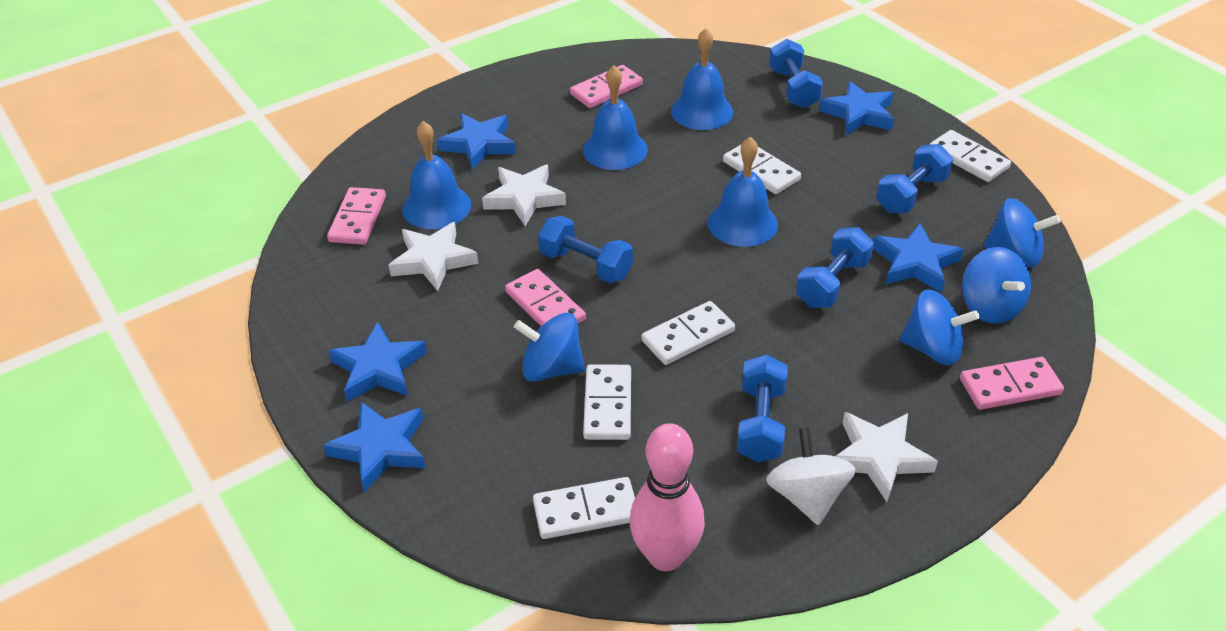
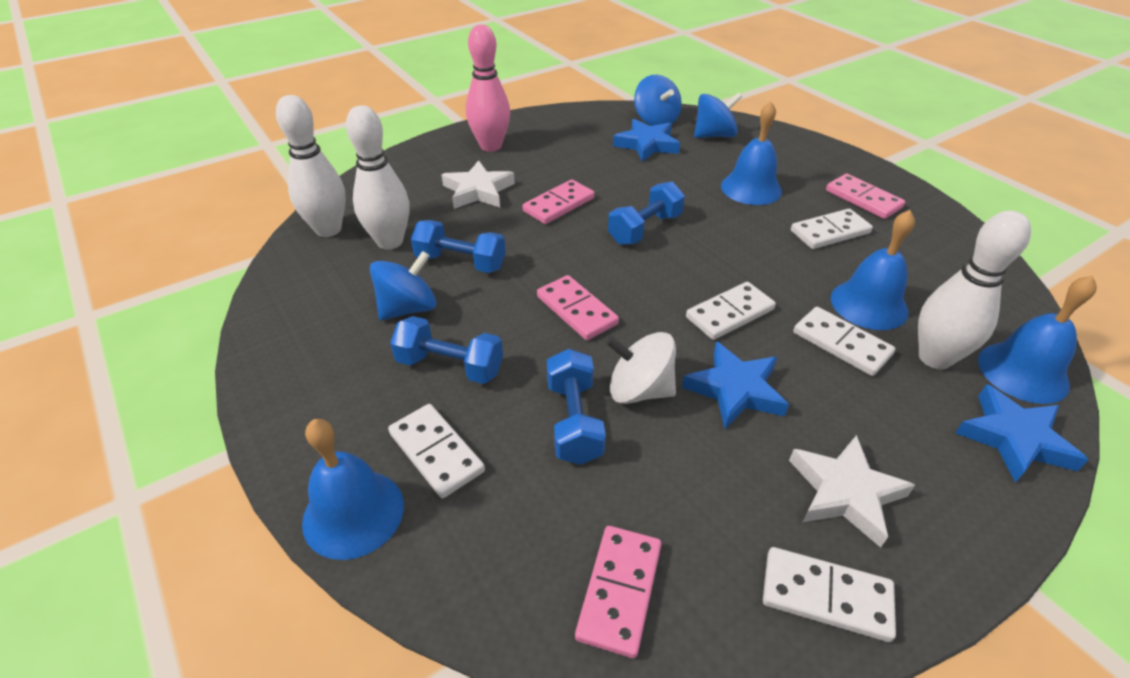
blue dumbbell: 5 -> 4
blue spinning top: 4 -> 3
blue star: 5 -> 3
white bowling pin: 0 -> 3
white star: 3 -> 2

